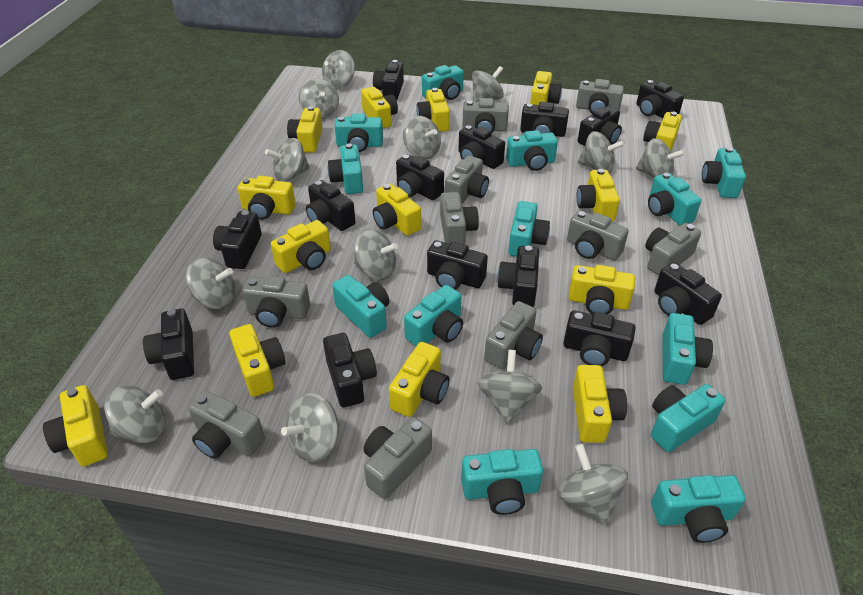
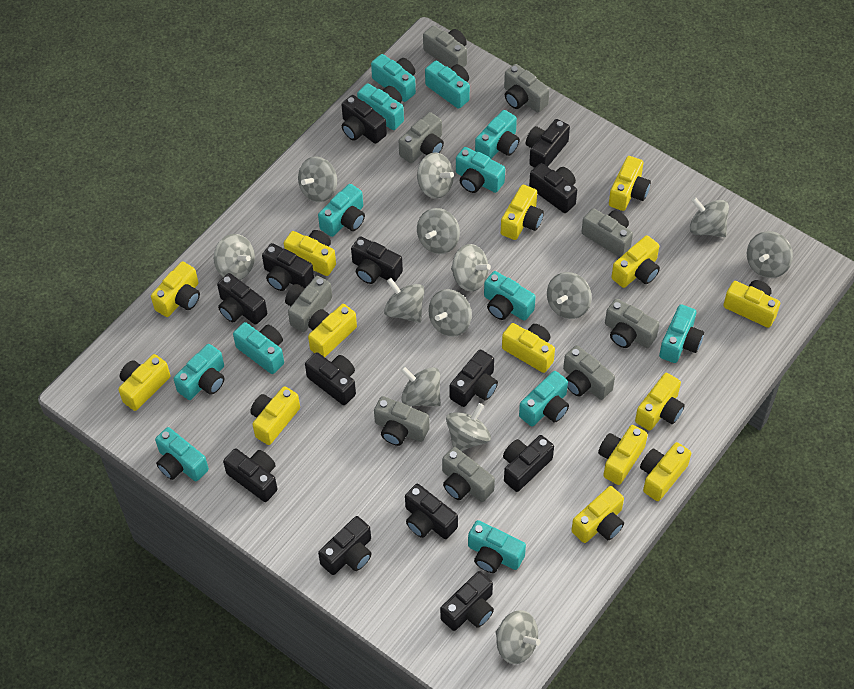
black camera: 14 -> 13
grey camera: 10 -> 9

